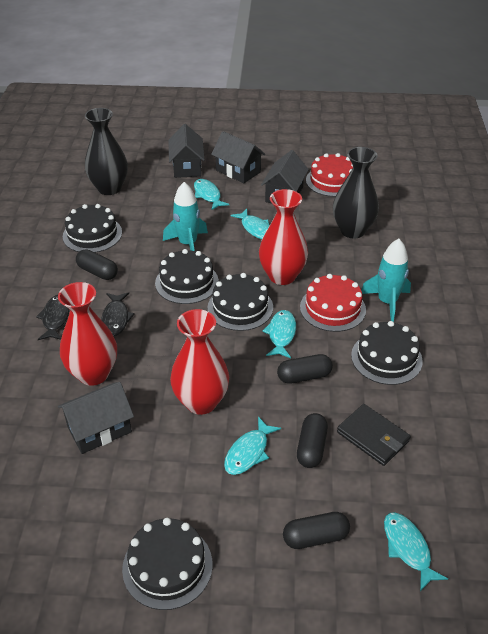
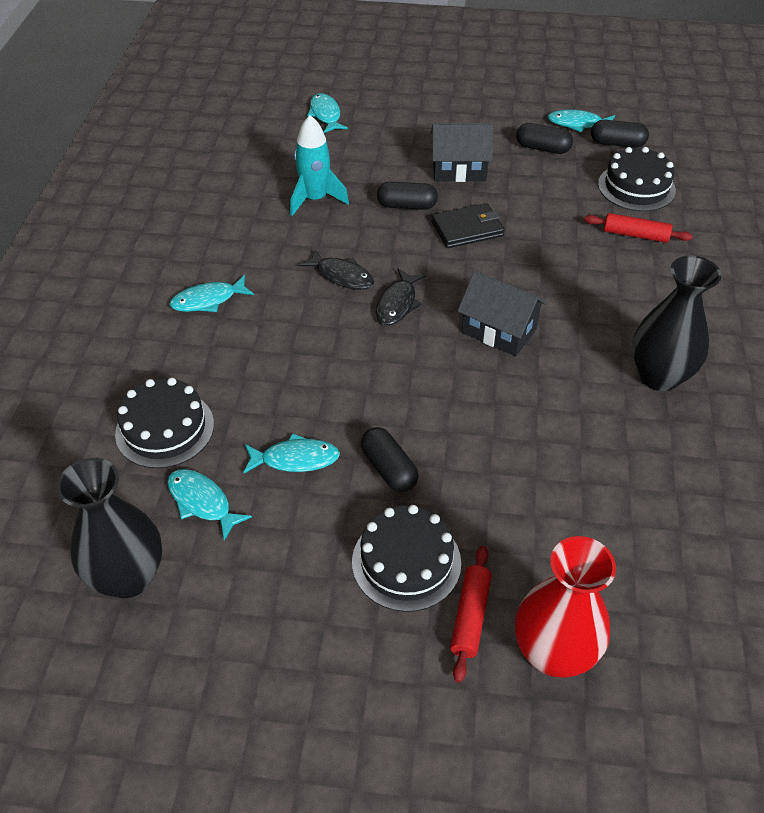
black cake: 5 -> 3
black house: 4 -> 2
red cake: 2 -> 0
red rolling pin: 0 -> 2
red vase: 3 -> 1
turquoise rocket: 2 -> 1

